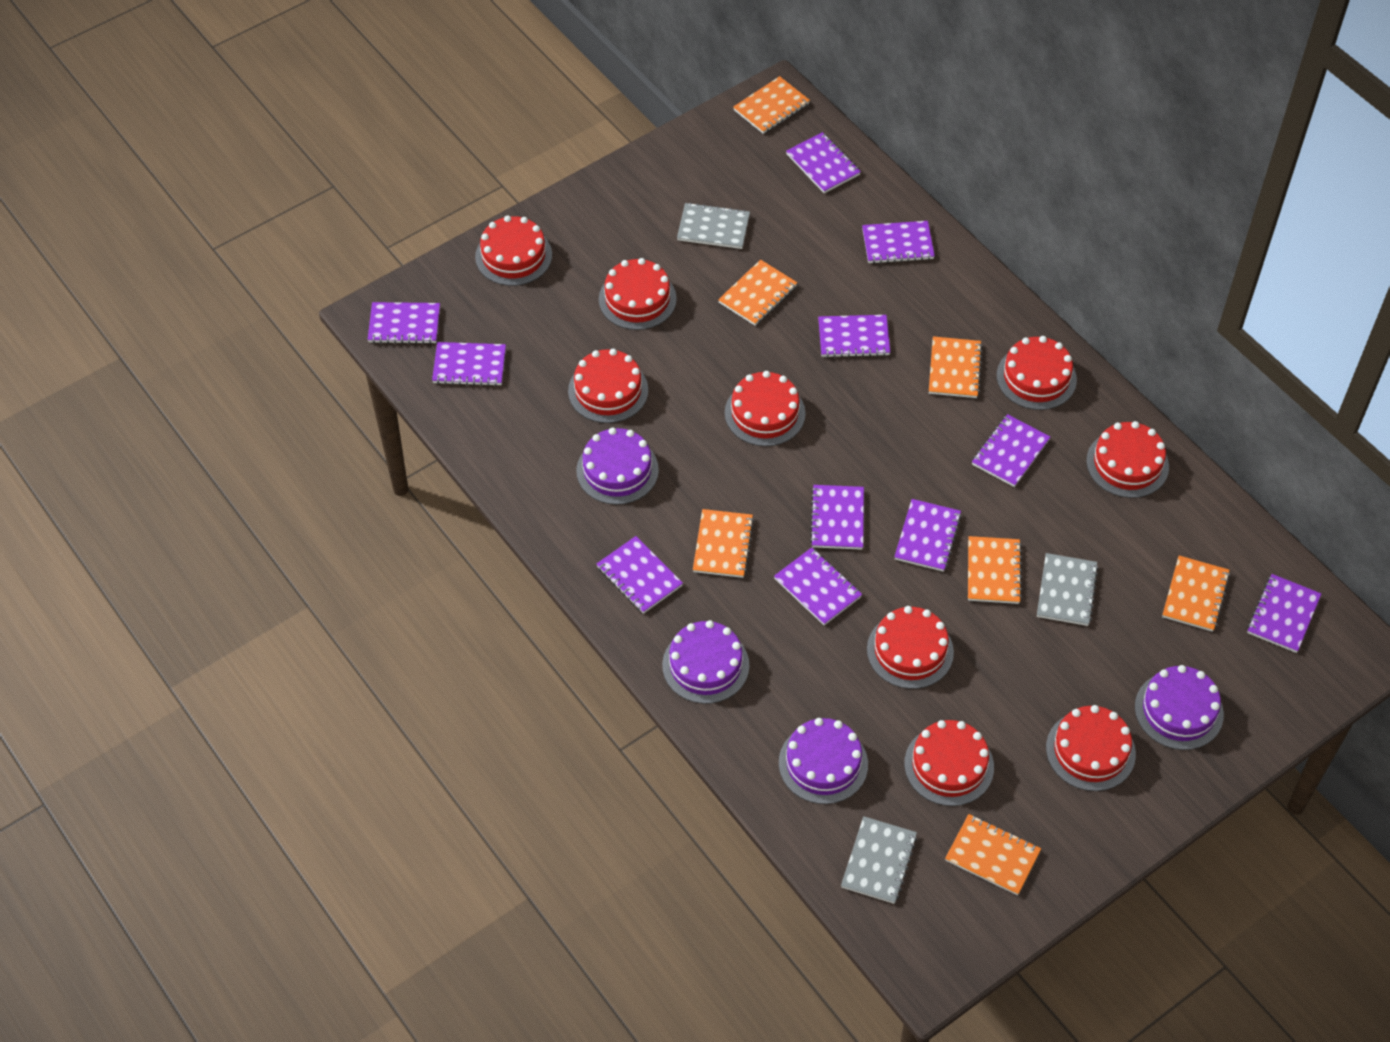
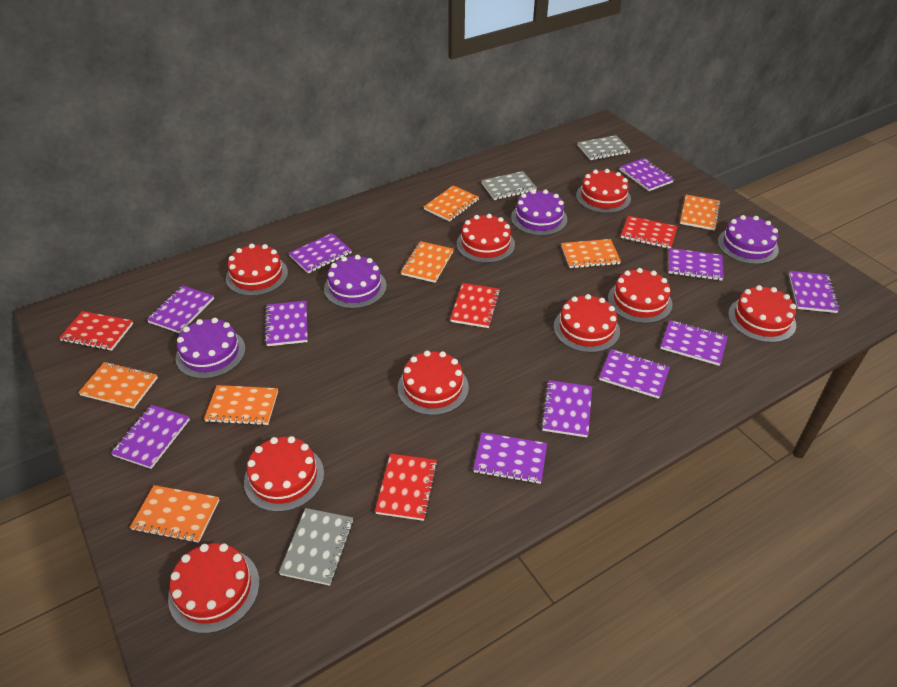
red notebook: 0 -> 4

